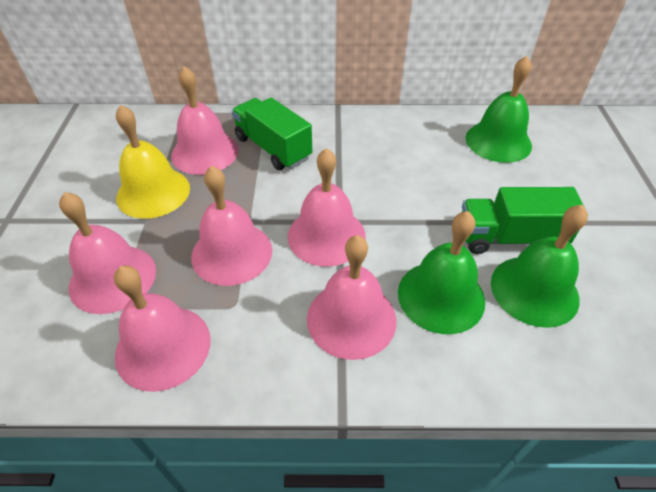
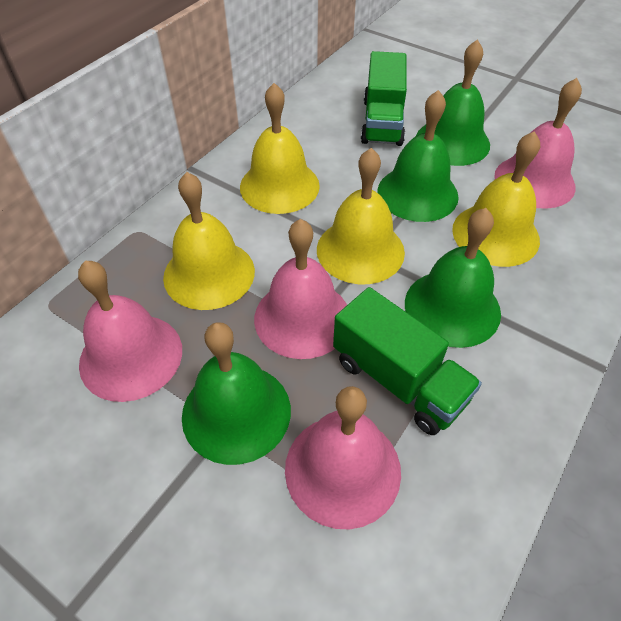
green bell: 3 -> 4
pink bell: 6 -> 4
yellow bell: 1 -> 4

